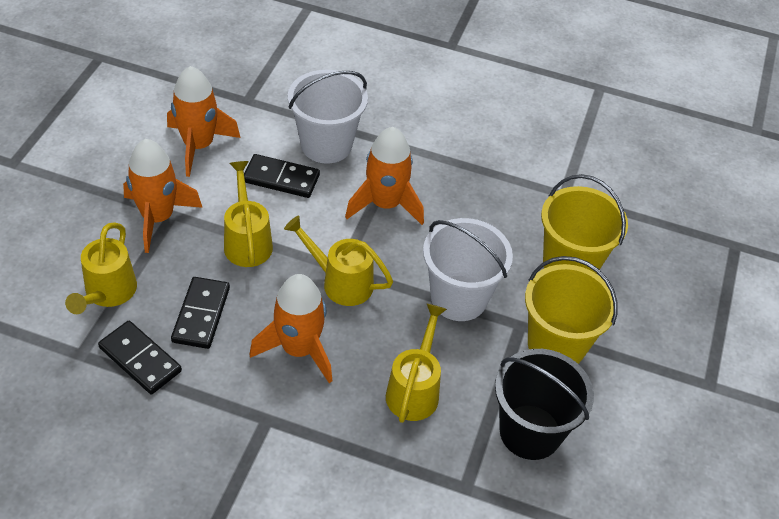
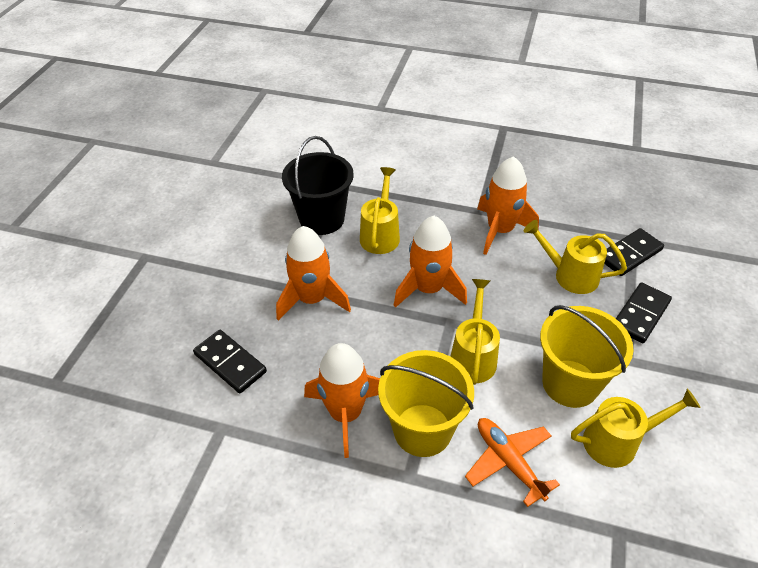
orange plane: 0 -> 1
white bucket: 2 -> 0

